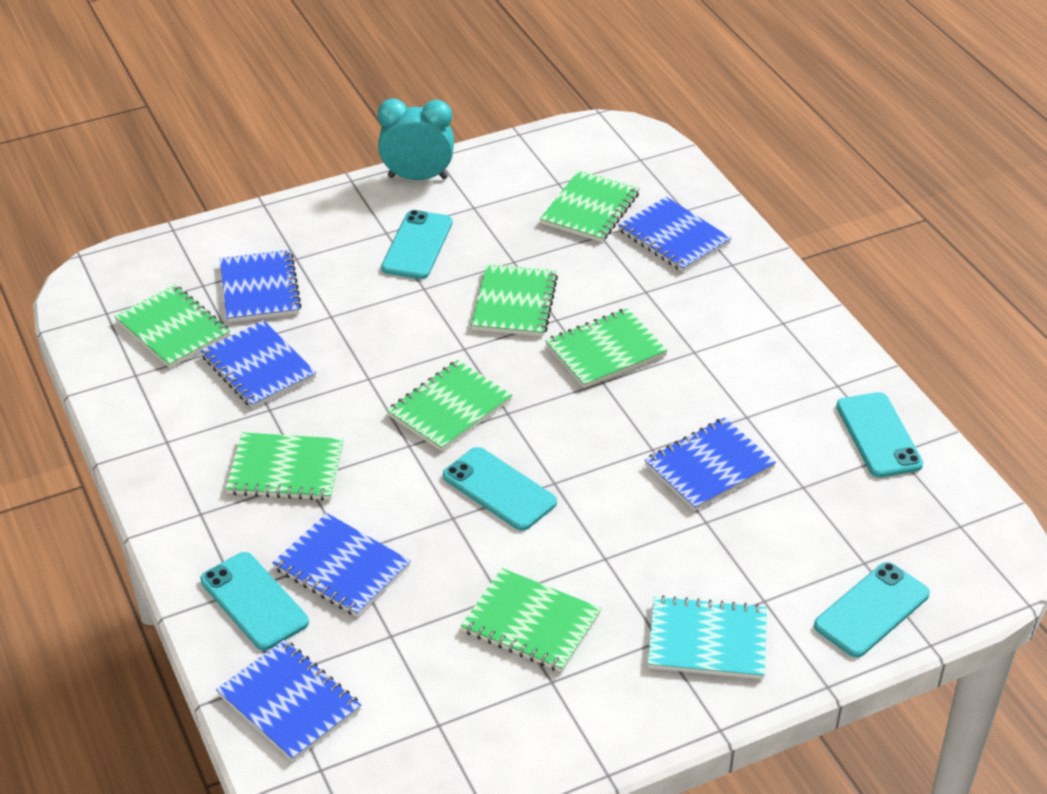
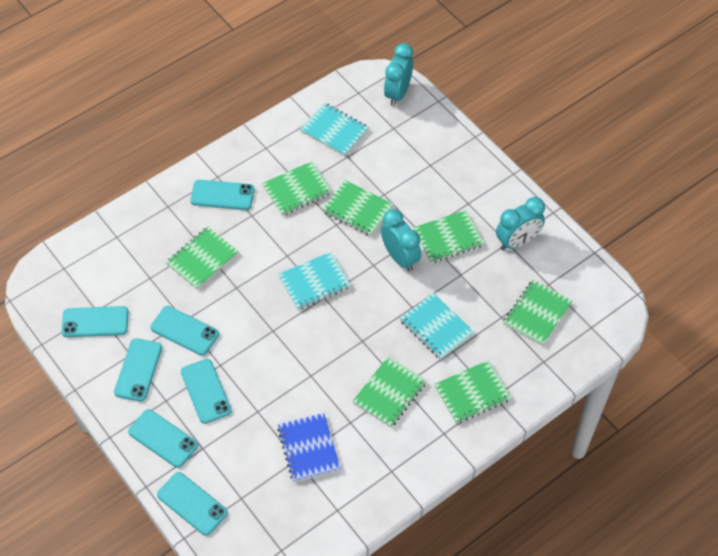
blue notebook: 6 -> 1
turquoise clock: 1 -> 3
turquoise notebook: 1 -> 3
turquoise phone: 5 -> 7

